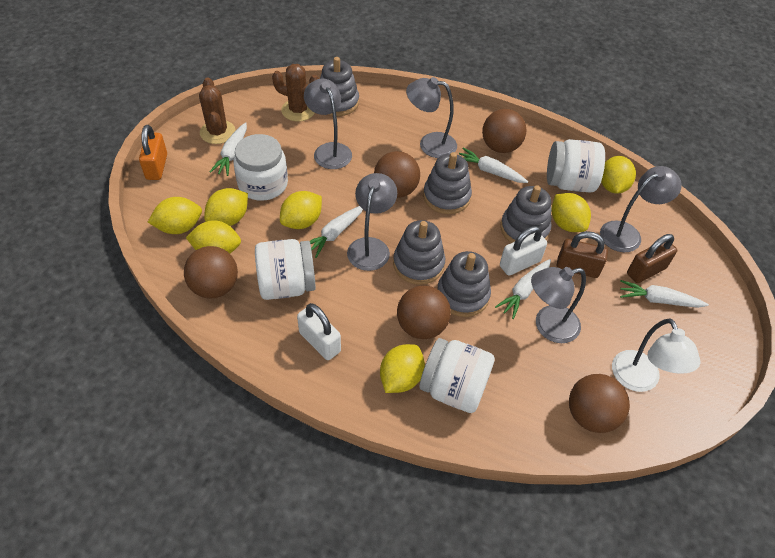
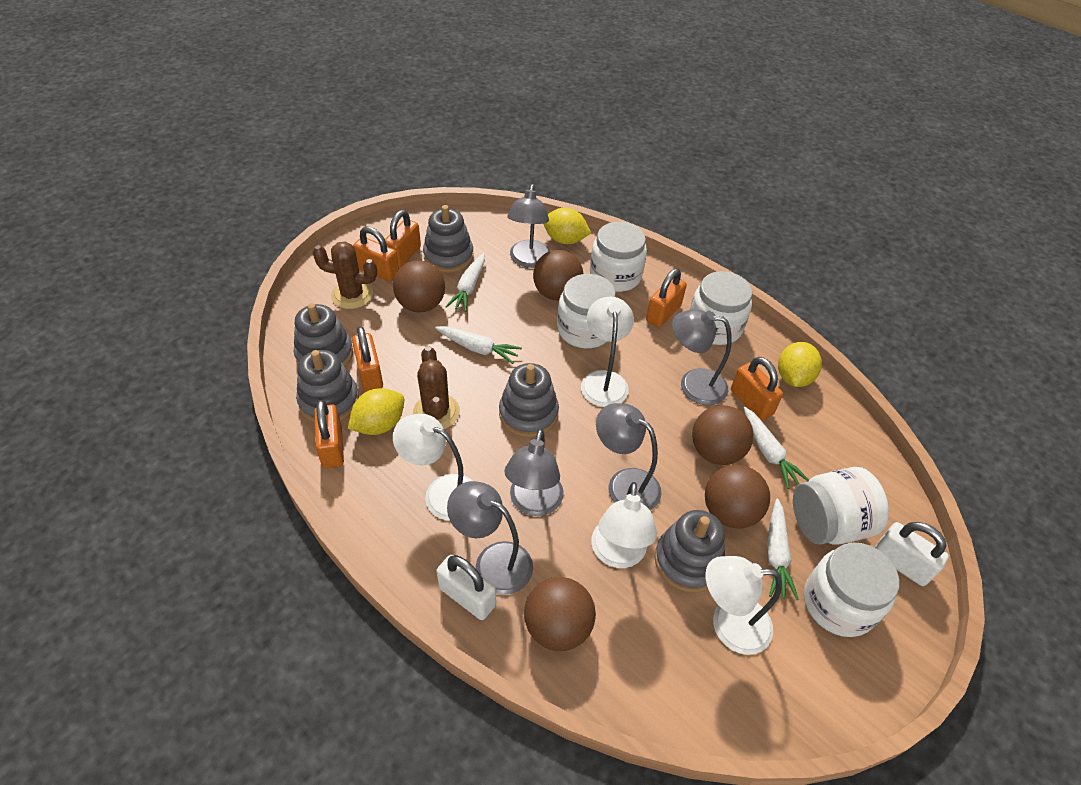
brown padlock: 2 -> 0
orange padlock: 1 -> 6
white carrot: 5 -> 4
white jar: 4 -> 5
white lamp: 1 -> 4
yellow lemon: 7 -> 3

